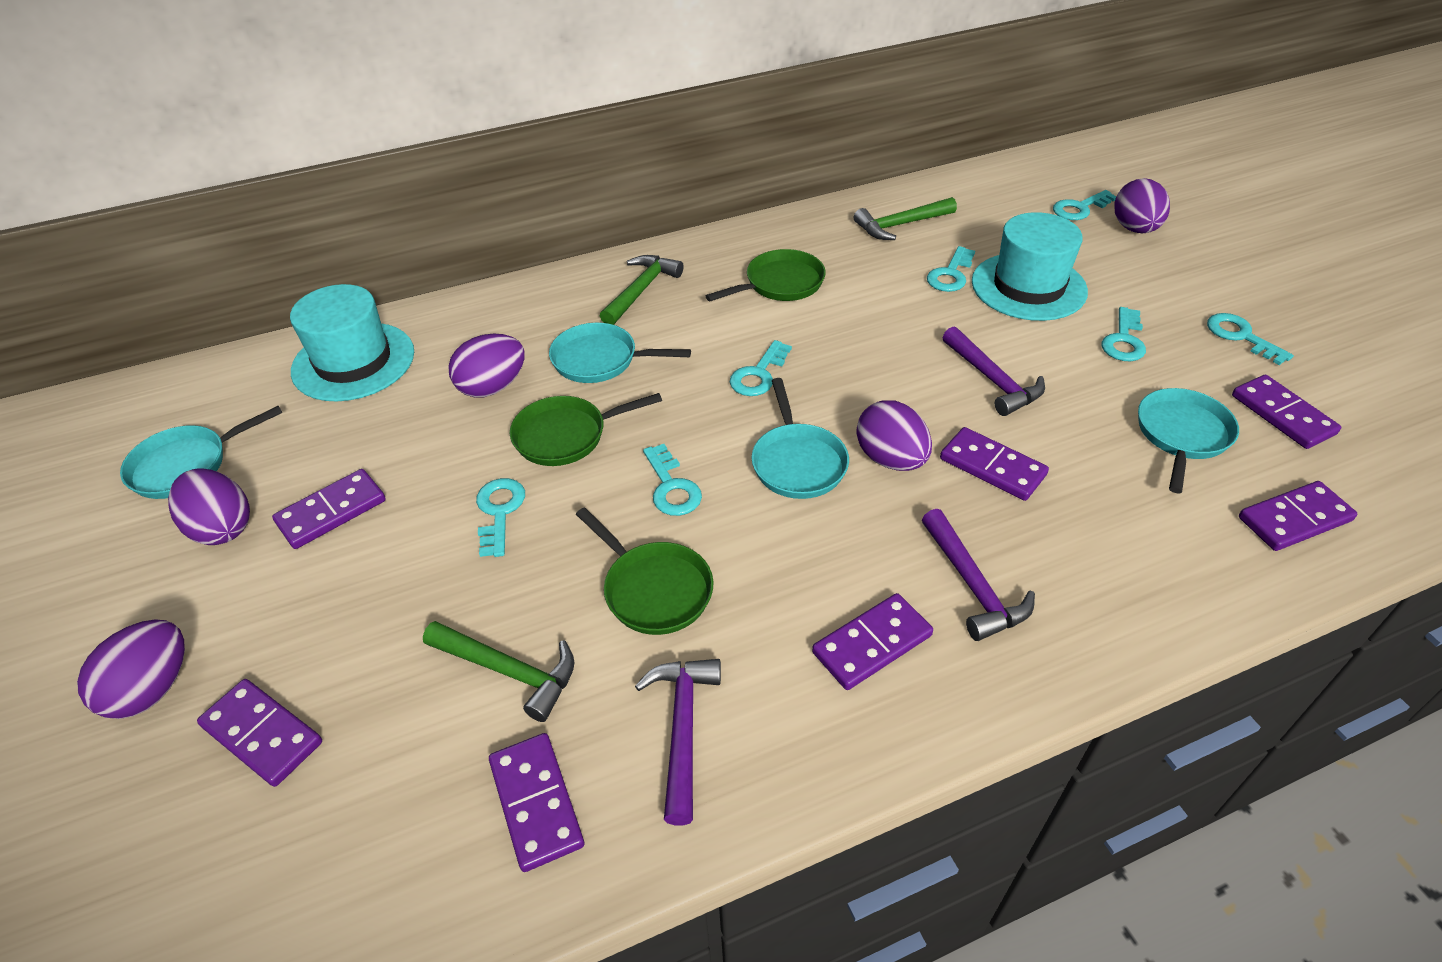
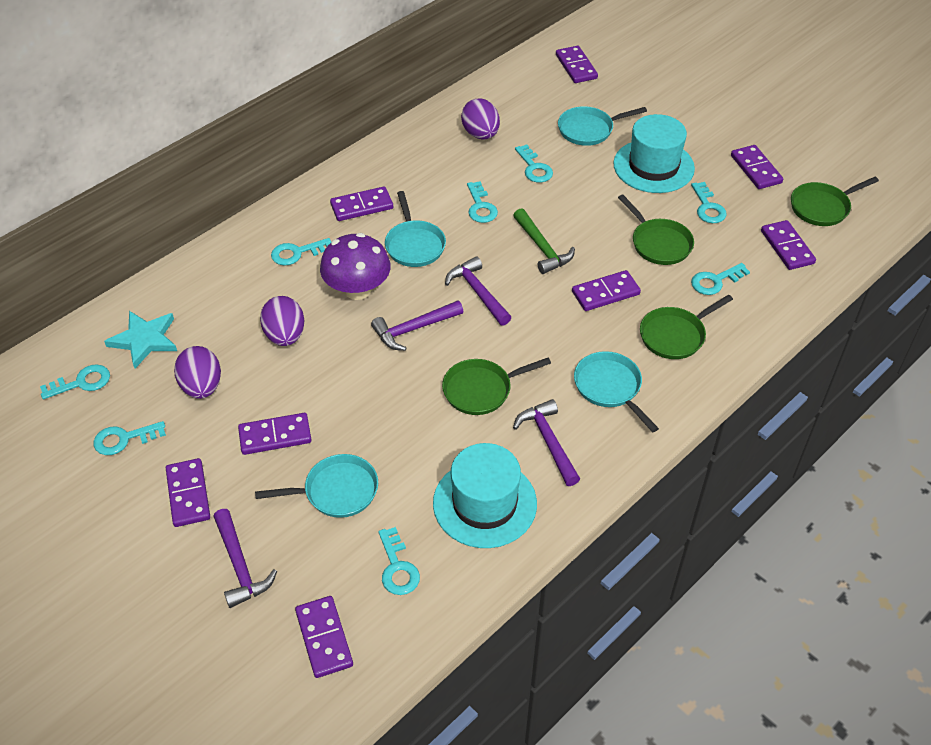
green hammer: 3 -> 1
green pan: 3 -> 4
purple domino: 7 -> 8
purple egg: 5 -> 3
purple hammer: 3 -> 4
purple mushroom: 0 -> 1
turquoise key: 7 -> 8
turquoise star: 0 -> 1

